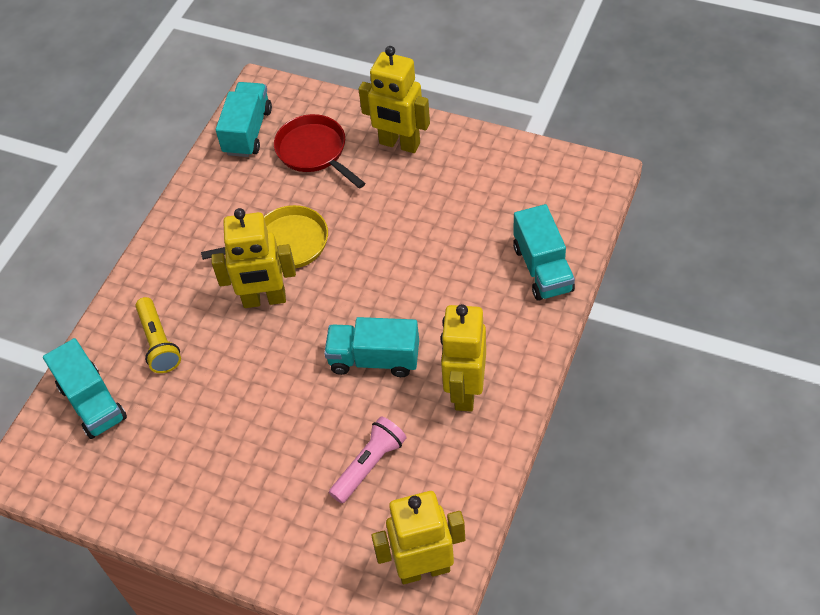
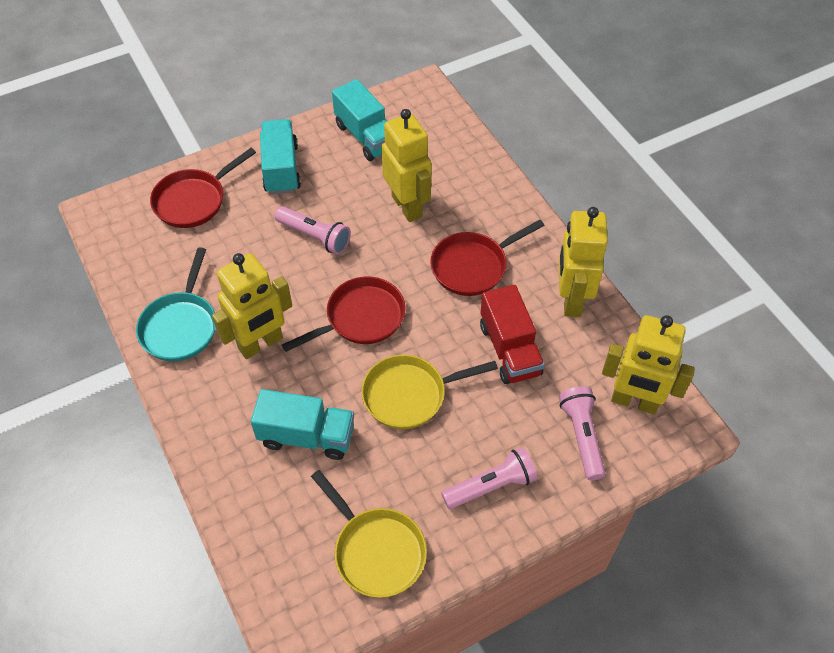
pink flashlight: 1 -> 3
red pan: 1 -> 3
red truck: 0 -> 1
turquoise pan: 0 -> 1
turquoise truck: 4 -> 3
yellow flashlight: 1 -> 0
yellow pan: 1 -> 2

